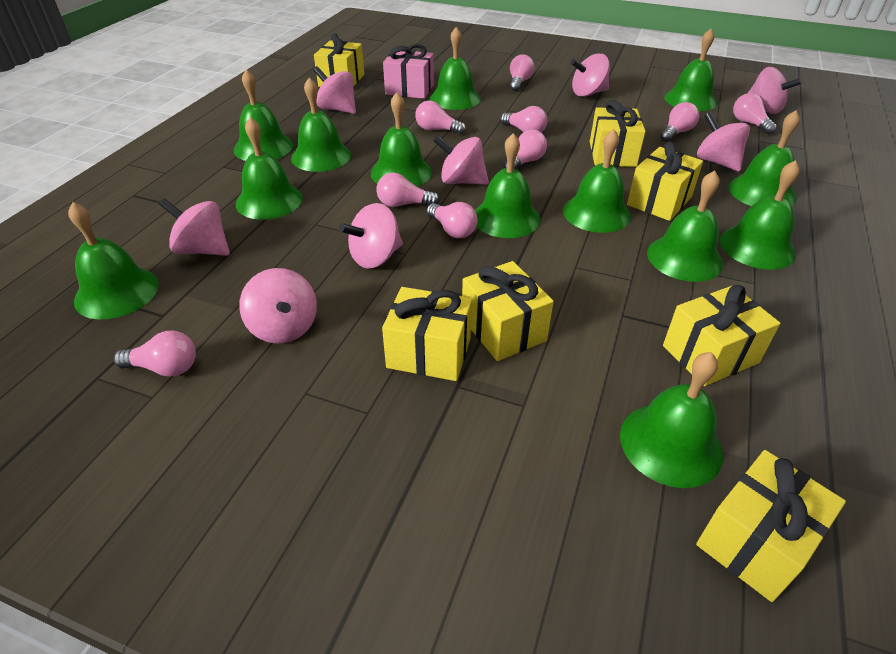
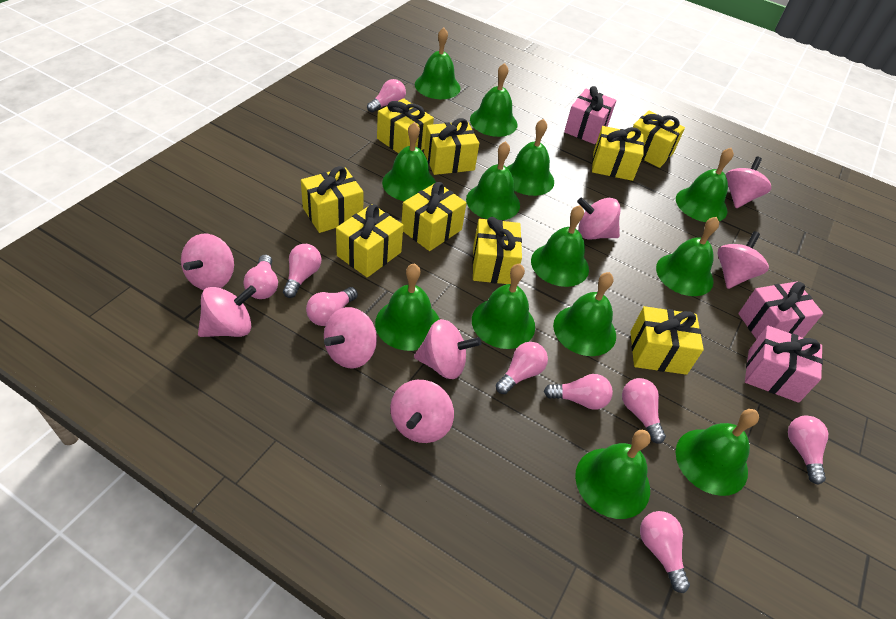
pink gift: 1 -> 3
yellow gift: 7 -> 9

